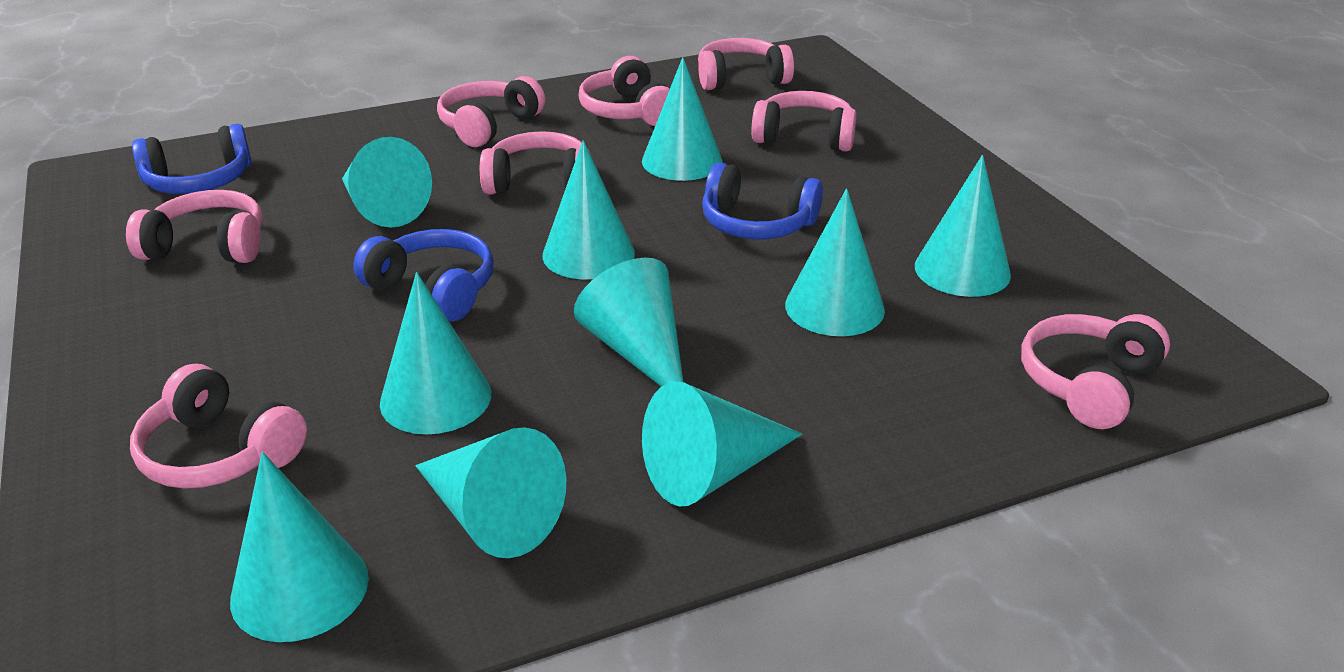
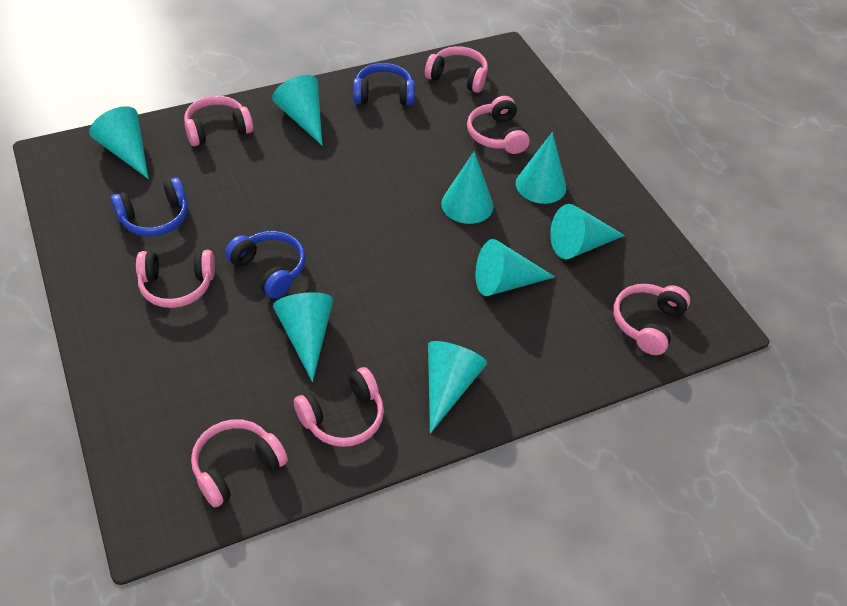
pink headphones: 8 -> 7
turquoise cone: 10 -> 8

